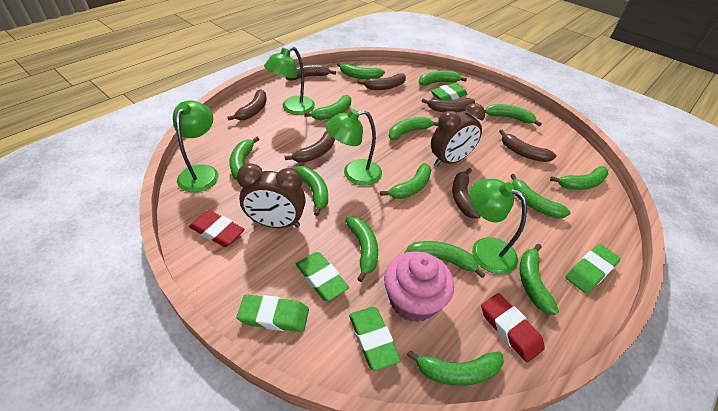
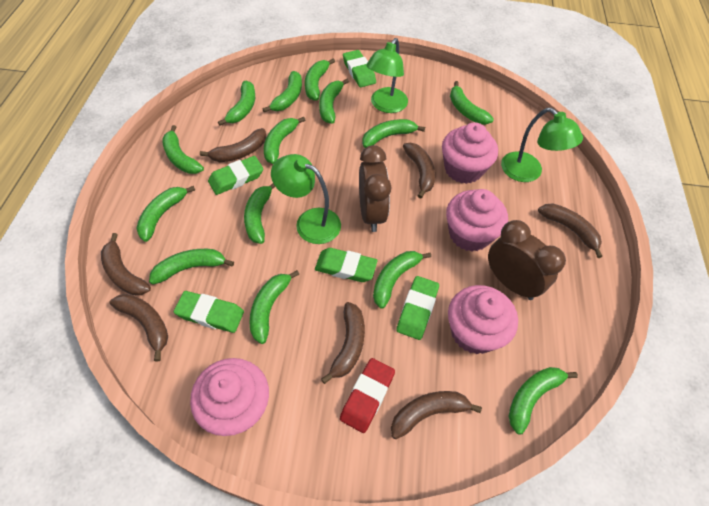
green lamp: 4 -> 3
pink cupcake: 1 -> 4
red eraser: 2 -> 1

